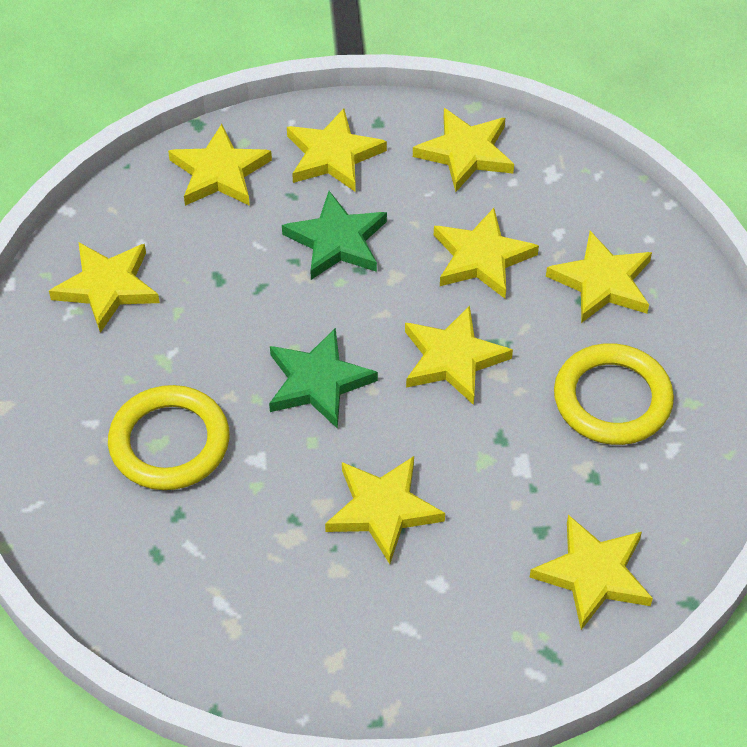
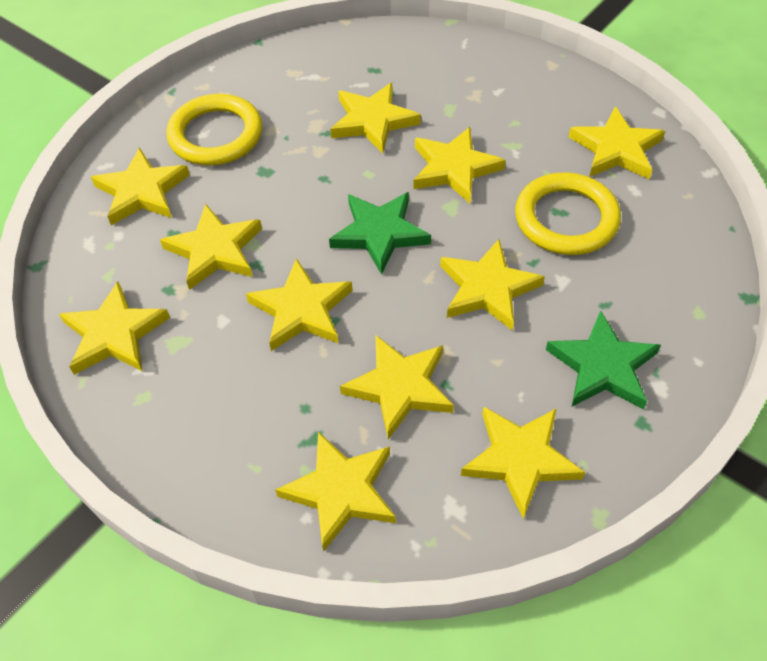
yellow star: 9 -> 11

